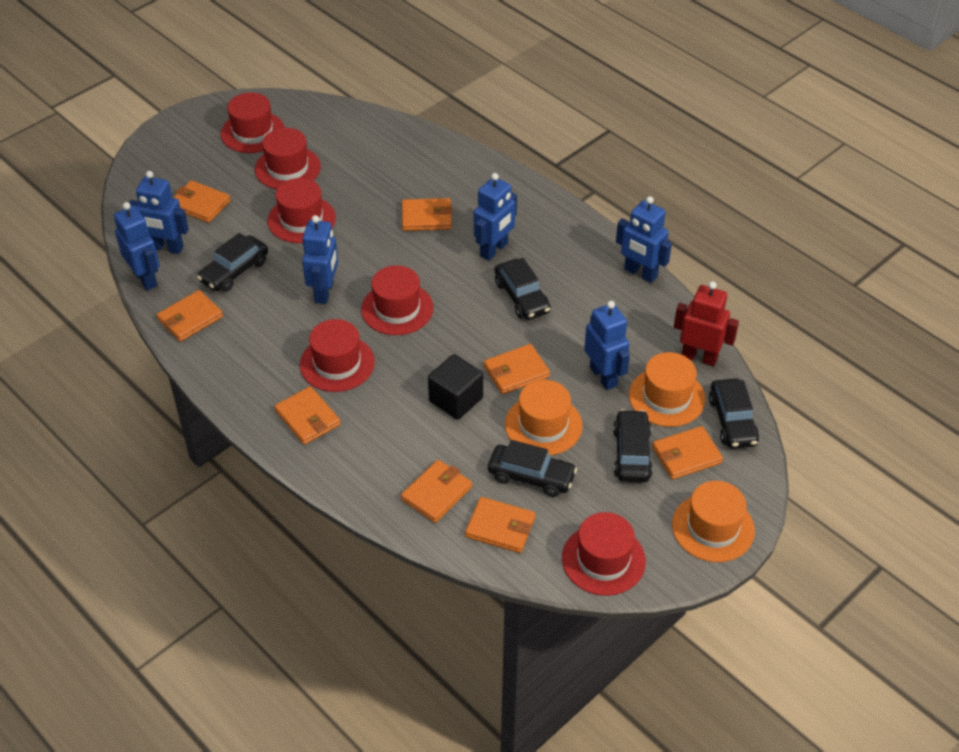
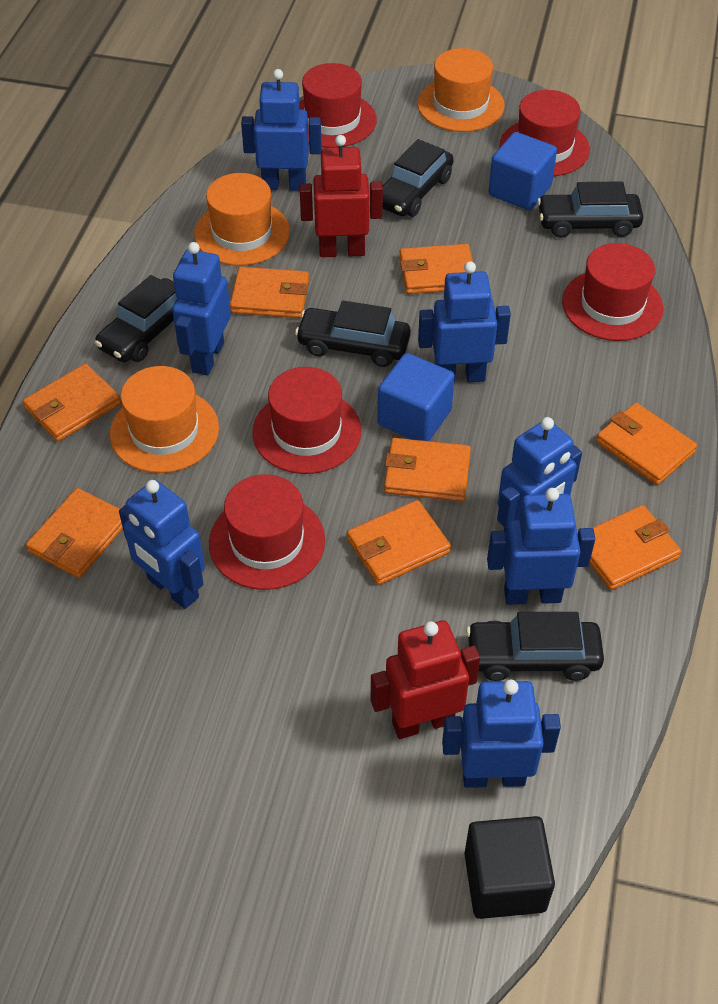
blue cube: 0 -> 2
blue robot: 6 -> 7
red hat: 6 -> 5
red robot: 1 -> 2

